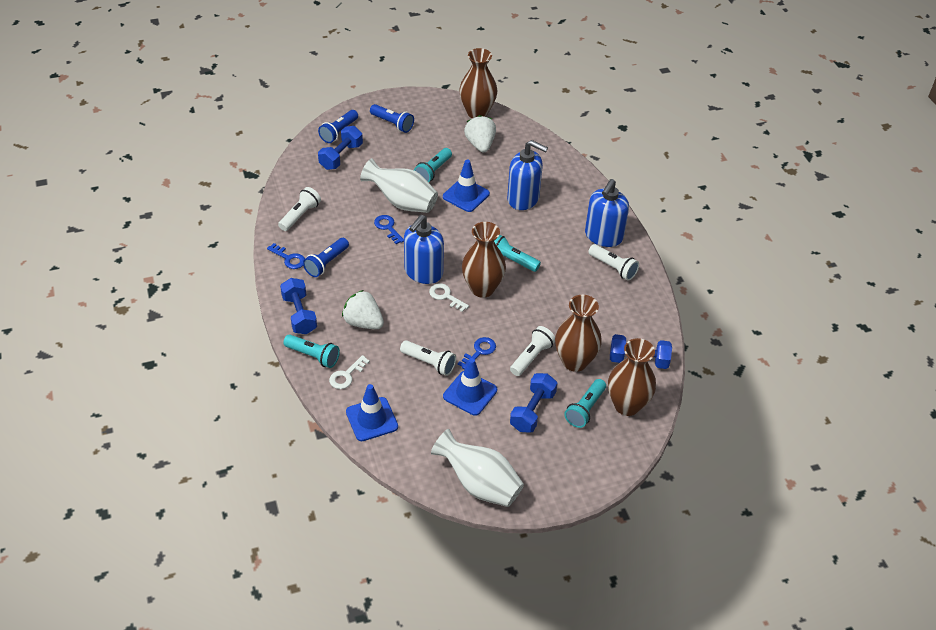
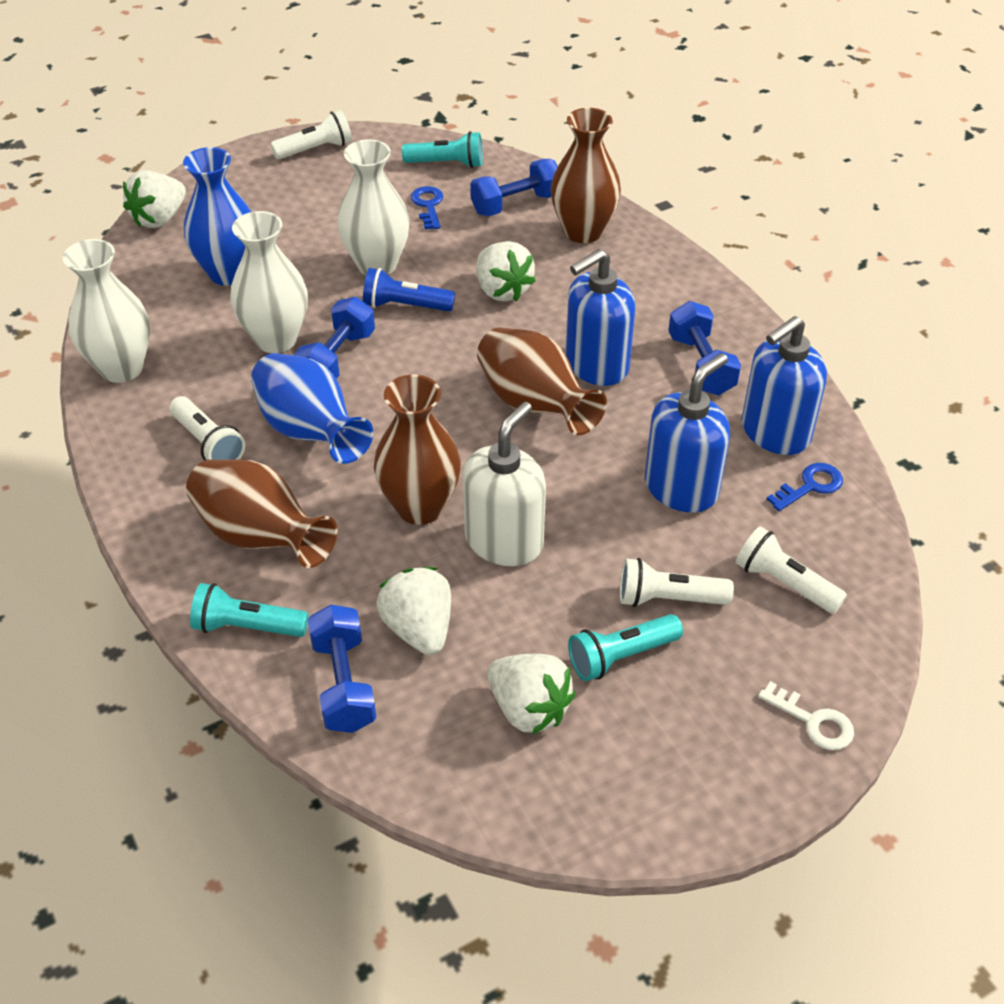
blue flashlight: 3 -> 1
blue key: 3 -> 2
blue traffic cone: 3 -> 0
blue vase: 0 -> 2
turquoise flashlight: 4 -> 3
white key: 2 -> 1
white soap dispenser: 0 -> 1
white strawberry: 2 -> 4
white vase: 2 -> 3

